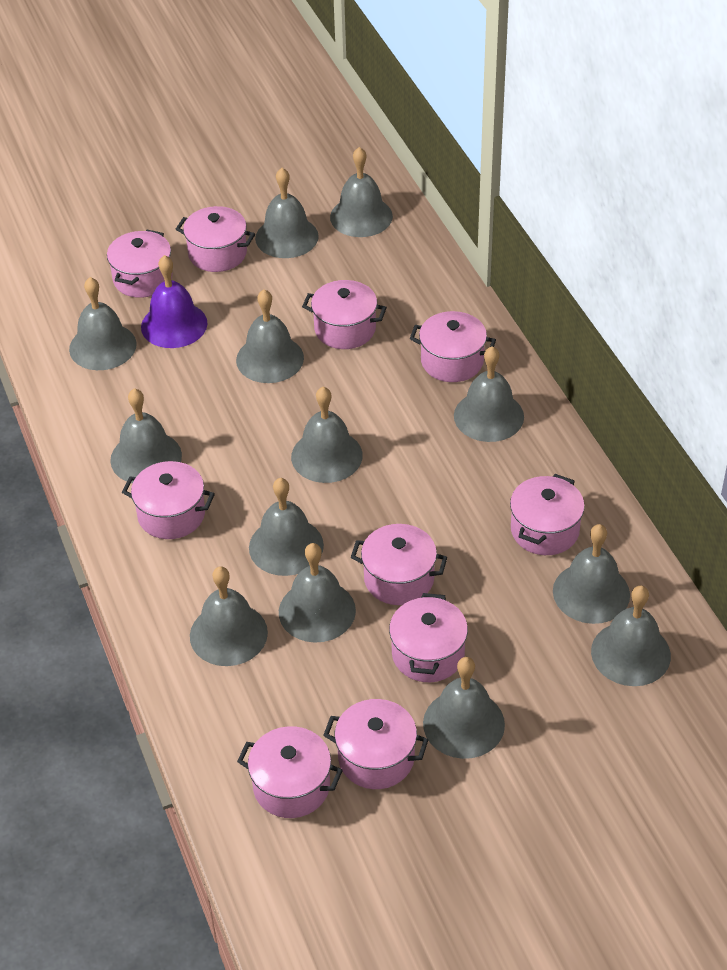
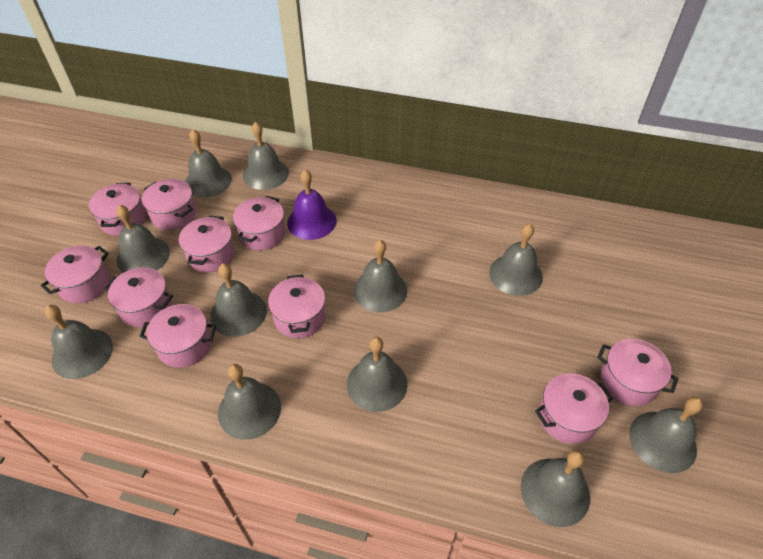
grey bell: 13 -> 11

